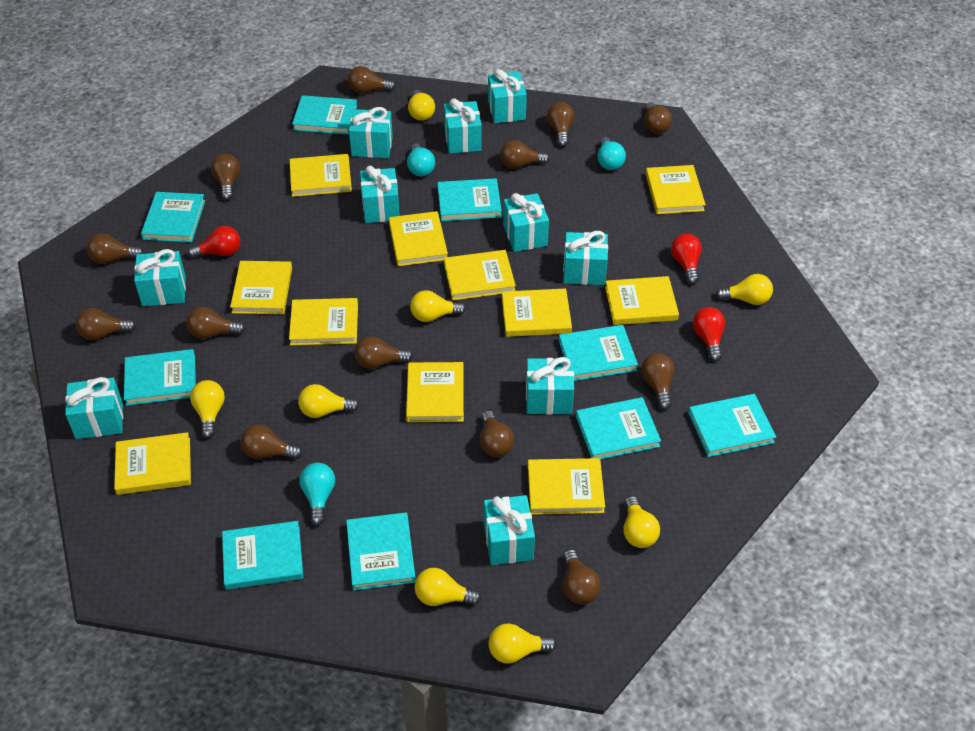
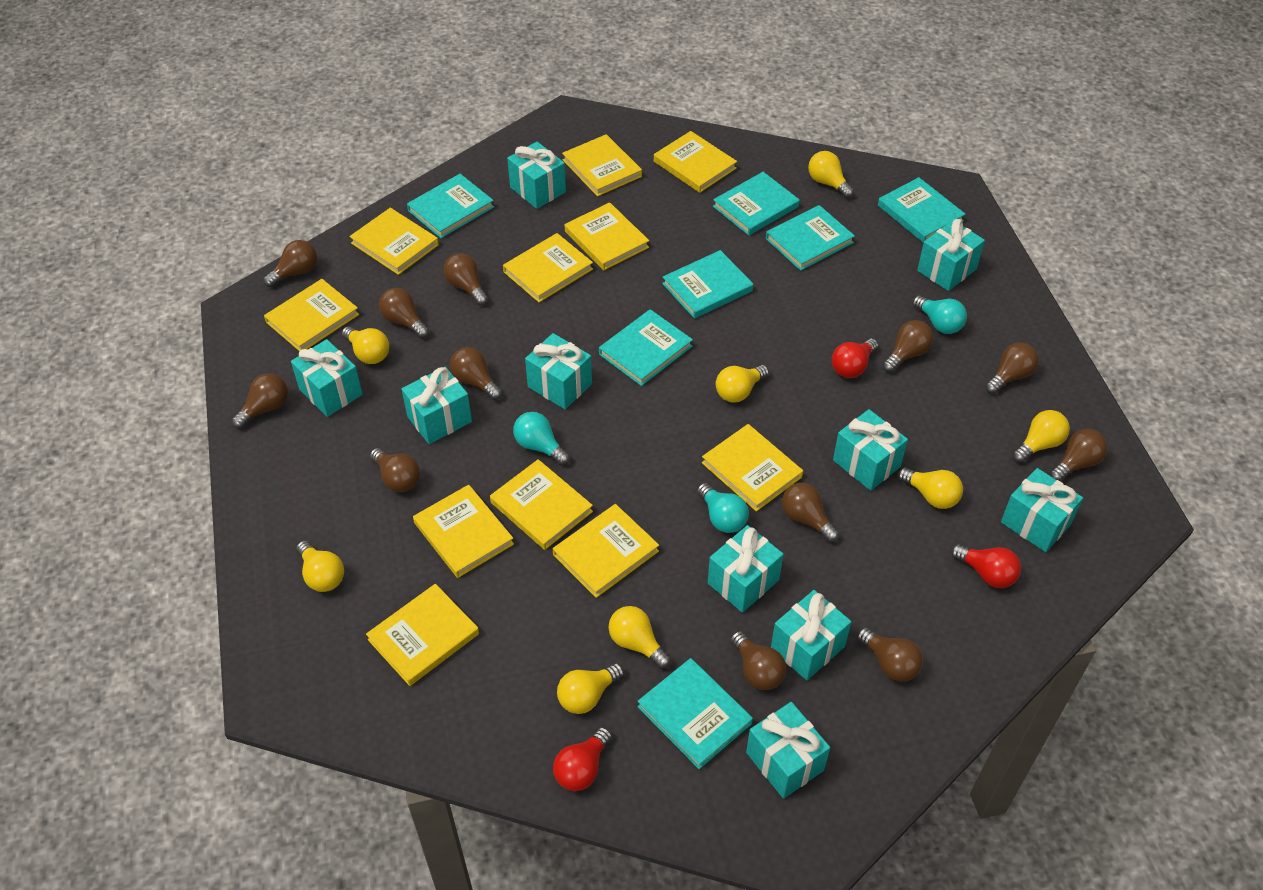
brown light bulb: 13 -> 12
turquoise book: 9 -> 7

